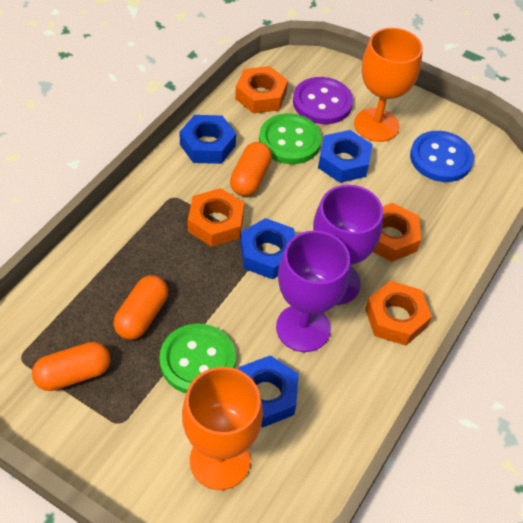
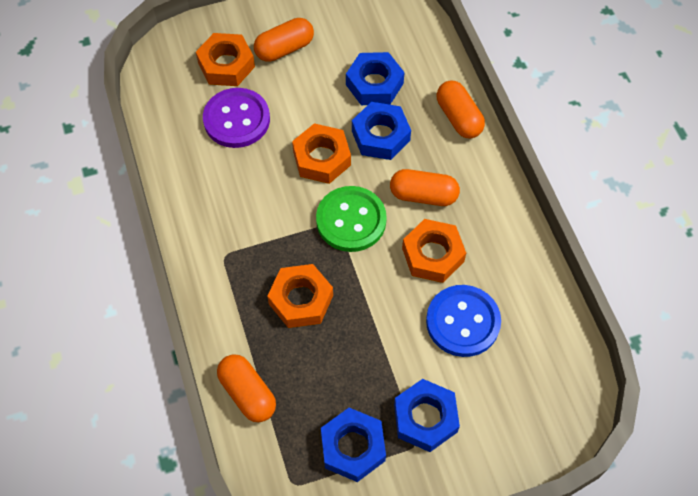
green button: 2 -> 1
orange capsule: 3 -> 4
orange goblet: 2 -> 0
purple goblet: 2 -> 0

